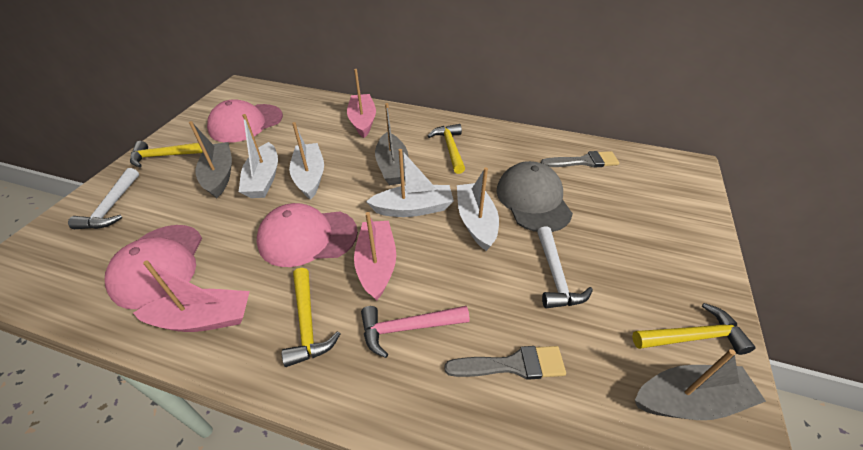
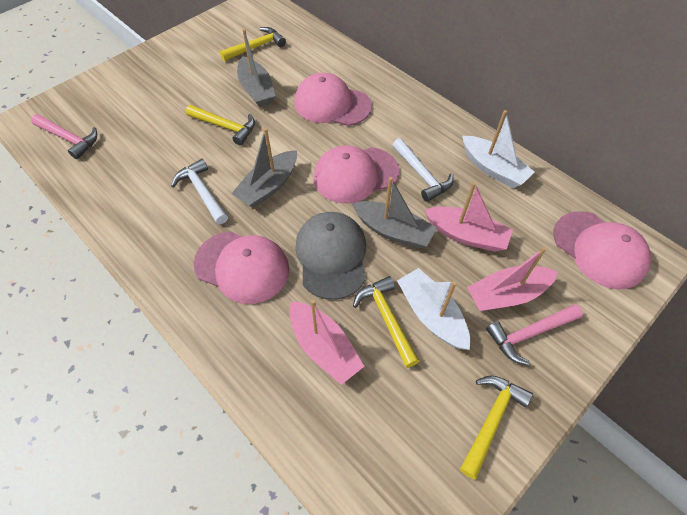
grey brush: 2 -> 0
pink cap: 3 -> 4
pink hammer: 1 -> 2
white boat: 4 -> 2

